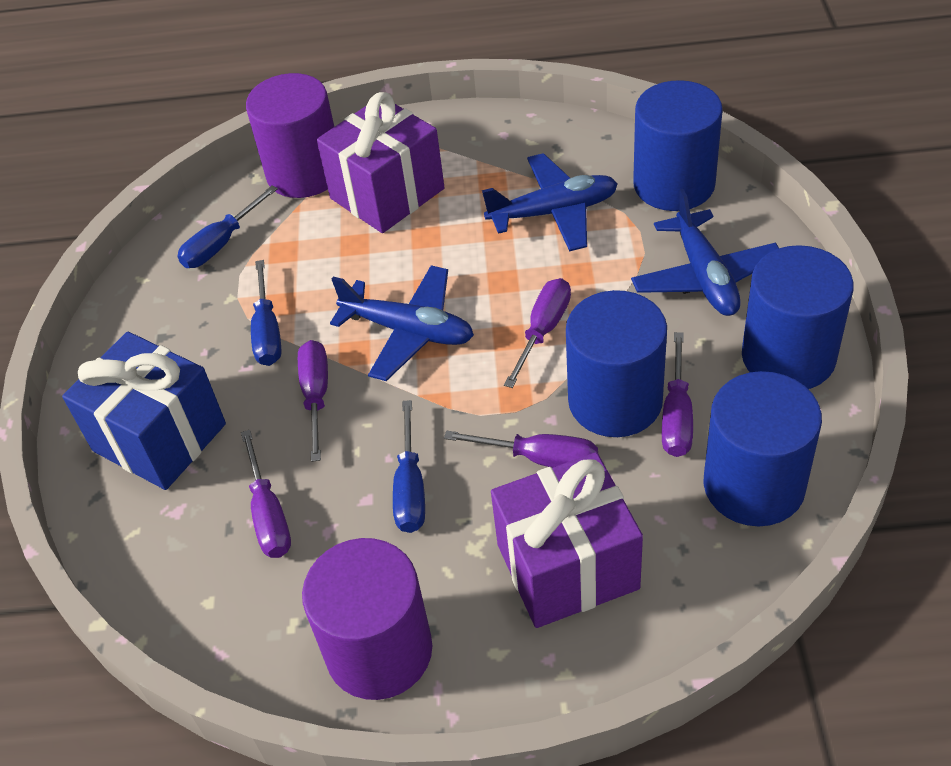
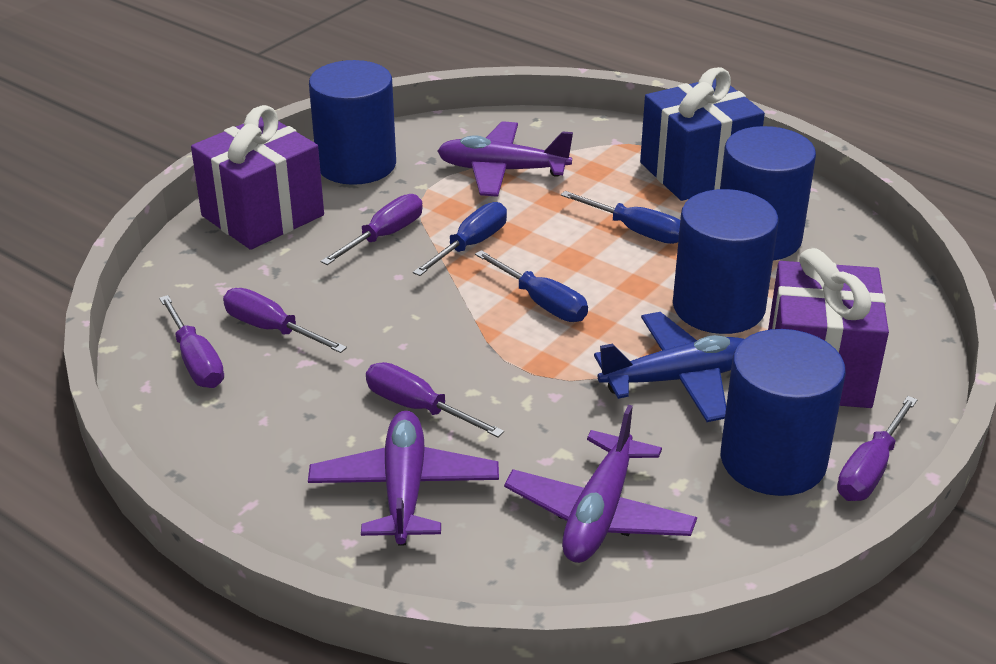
blue plane: 3 -> 1
purple cylinder: 2 -> 0
purple plane: 0 -> 3

